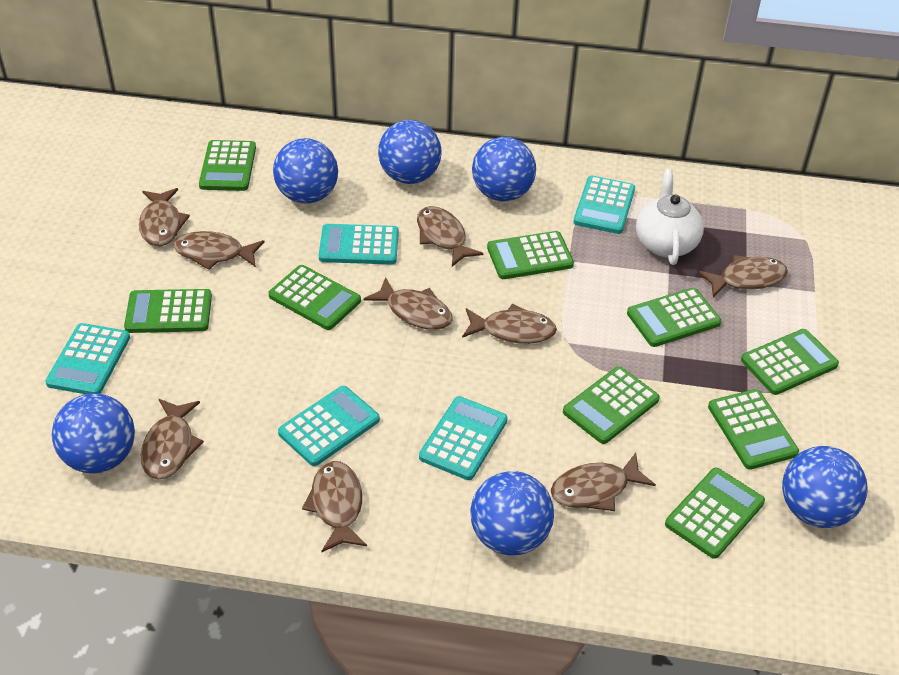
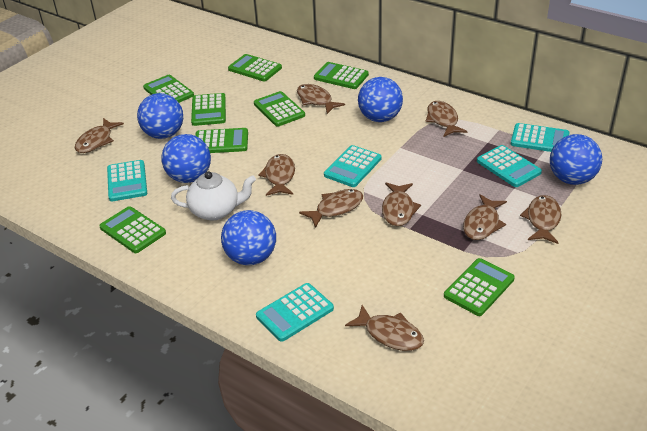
blue ball: 6 -> 5
green calculator: 9 -> 8

